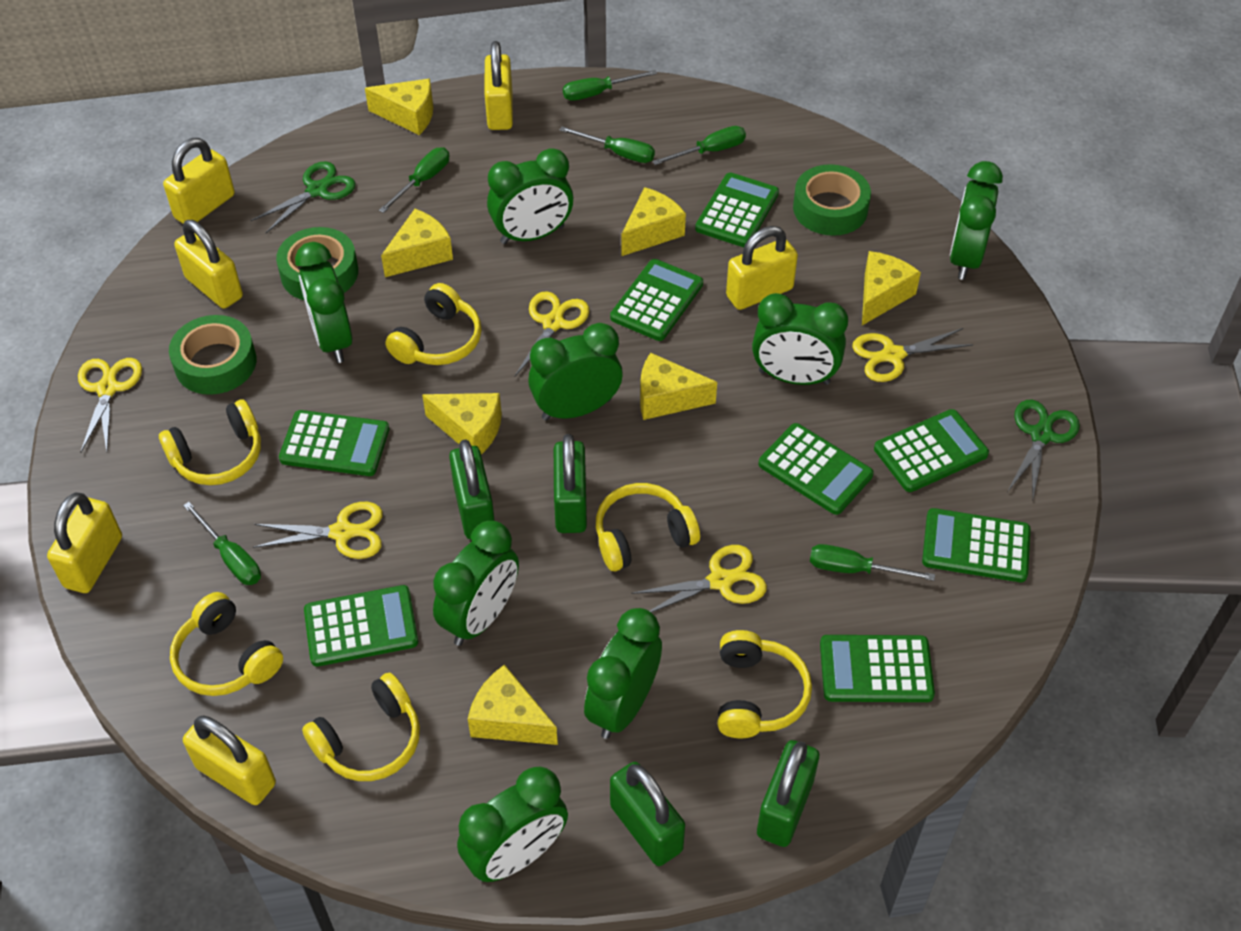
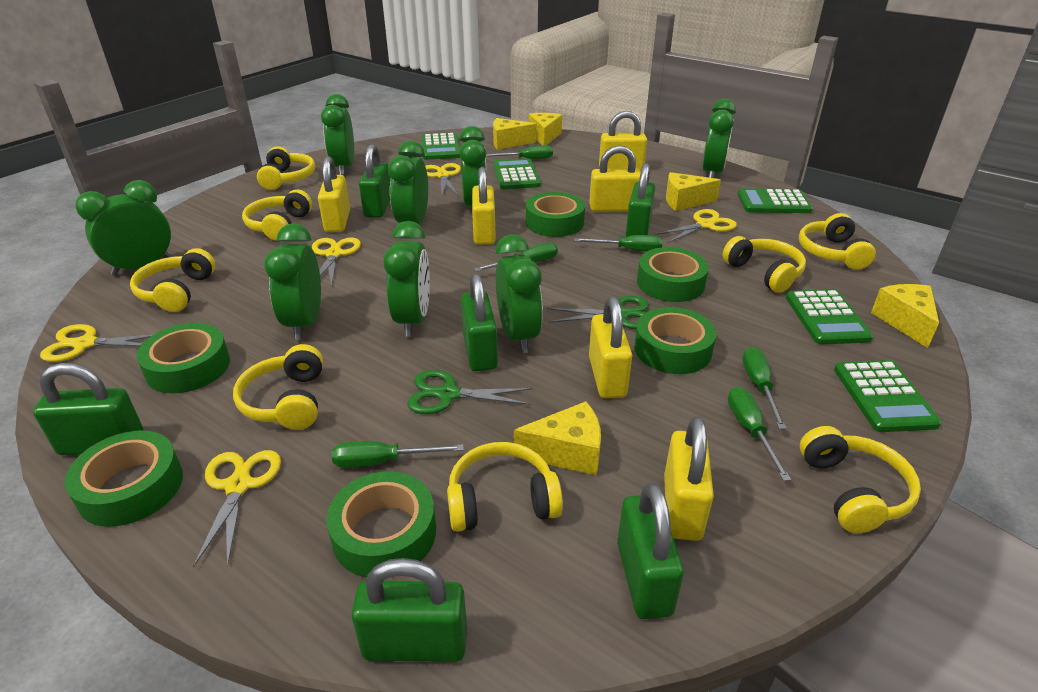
green calculator: 8 -> 5
green padlock: 4 -> 6
green tape: 3 -> 6
yellow cheese: 7 -> 5
yellow headphones: 6 -> 8

